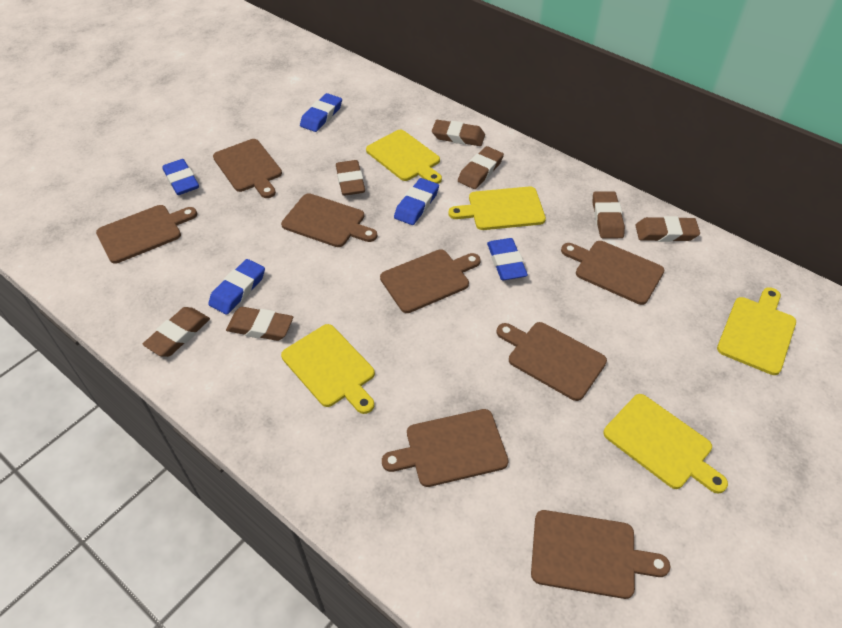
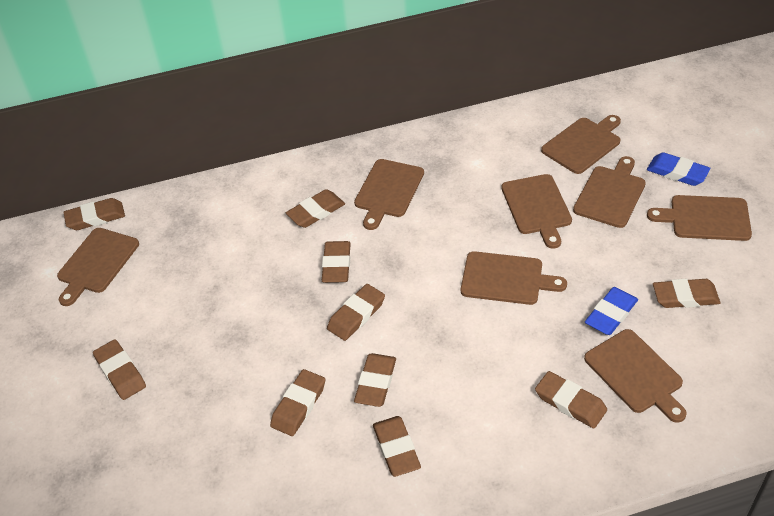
blue eraser: 5 -> 2
brown eraser: 7 -> 10
yellow cutting board: 5 -> 0

